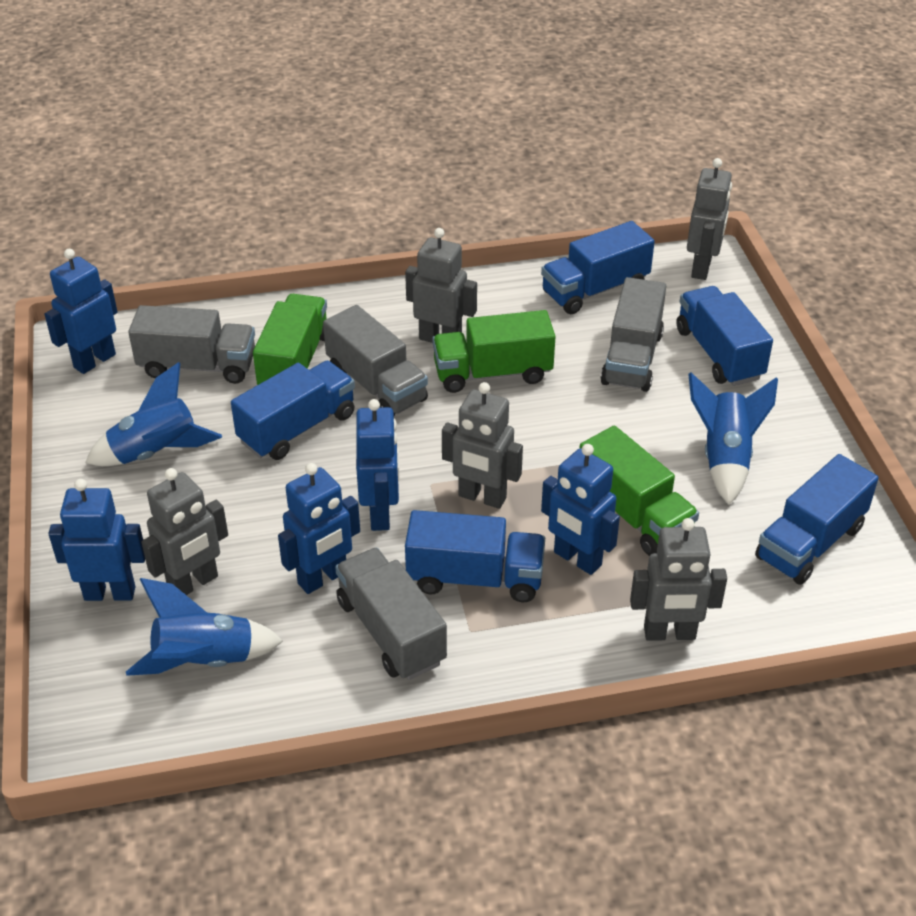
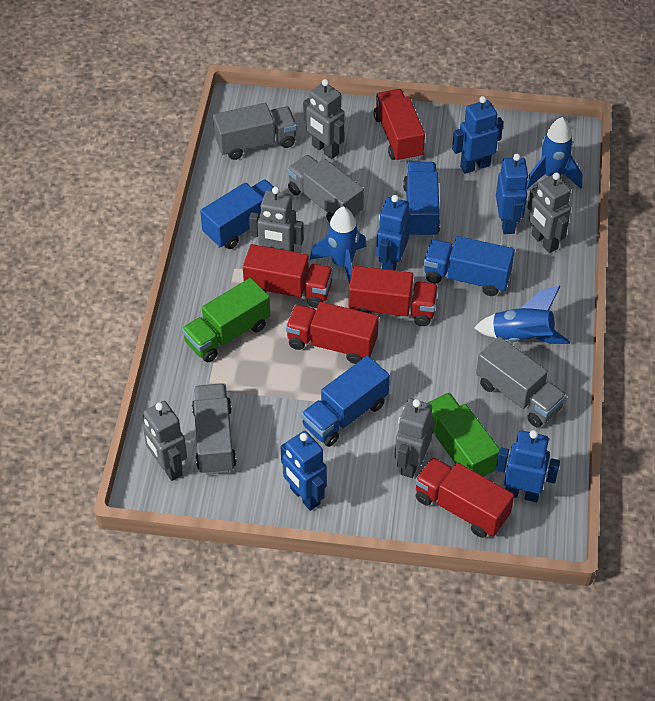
blue truck: 5 -> 4
green truck: 3 -> 2
red truck: 0 -> 5

